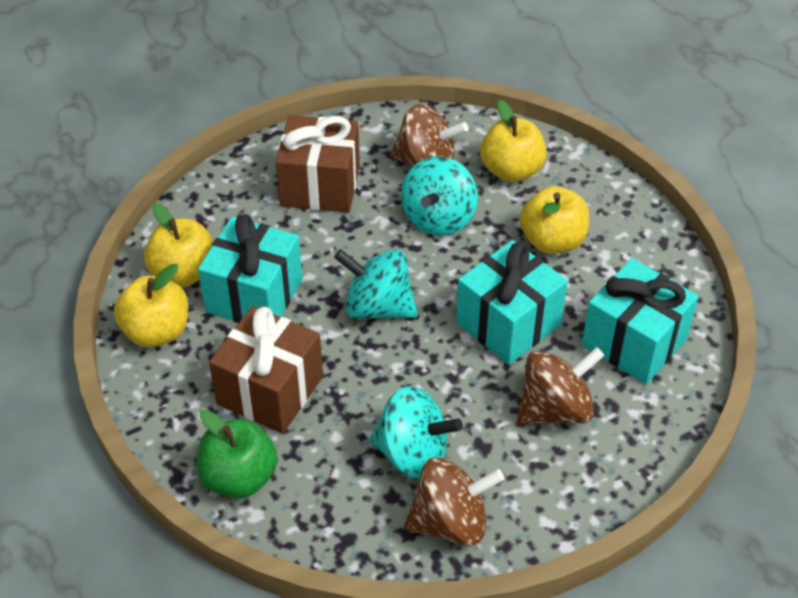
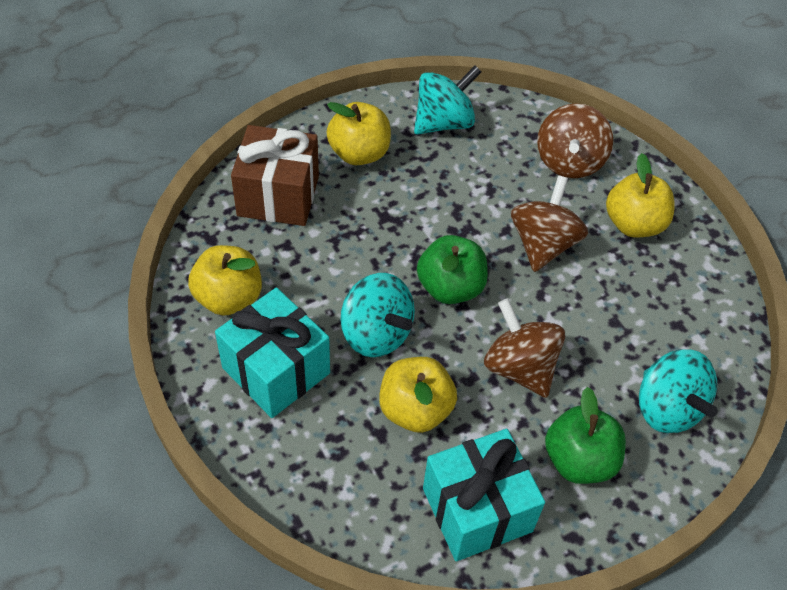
brown gift: 2 -> 1
green apple: 1 -> 2
turquoise gift: 3 -> 2

